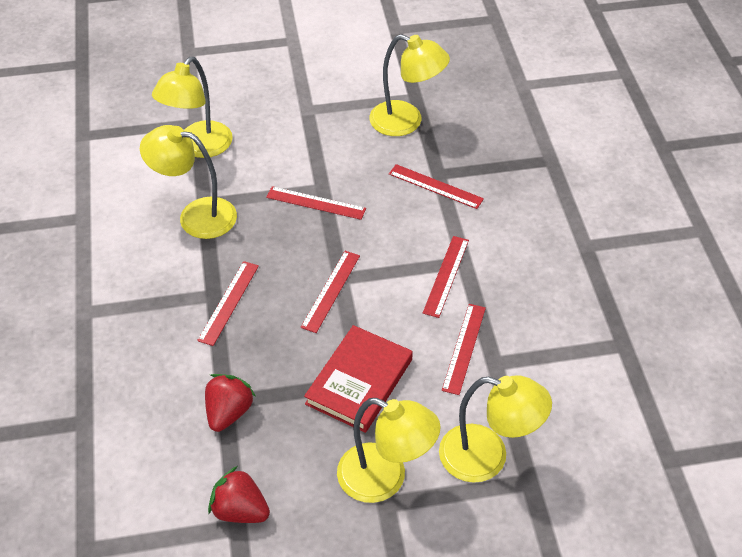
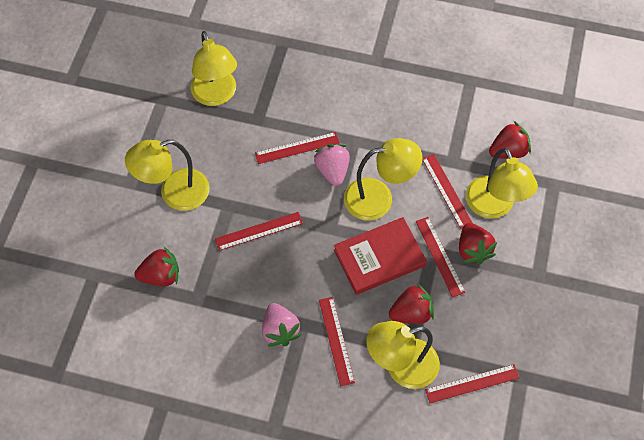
pink strawberry: 0 -> 2
red strawberry: 2 -> 4

